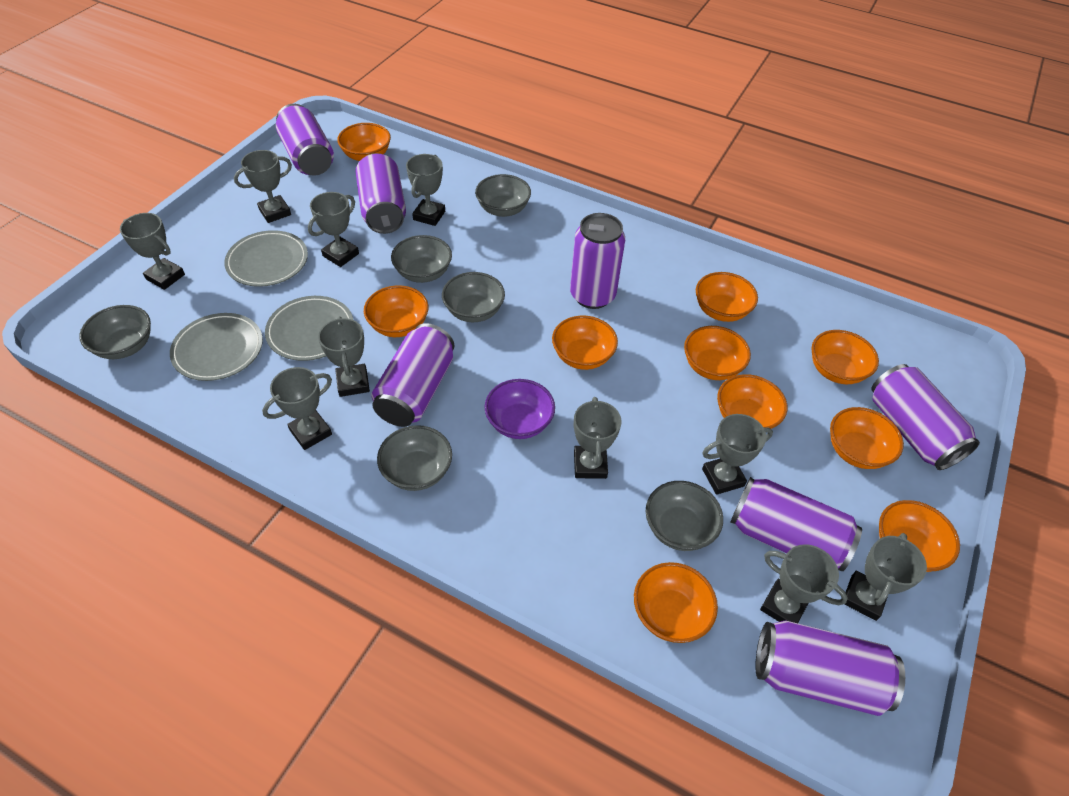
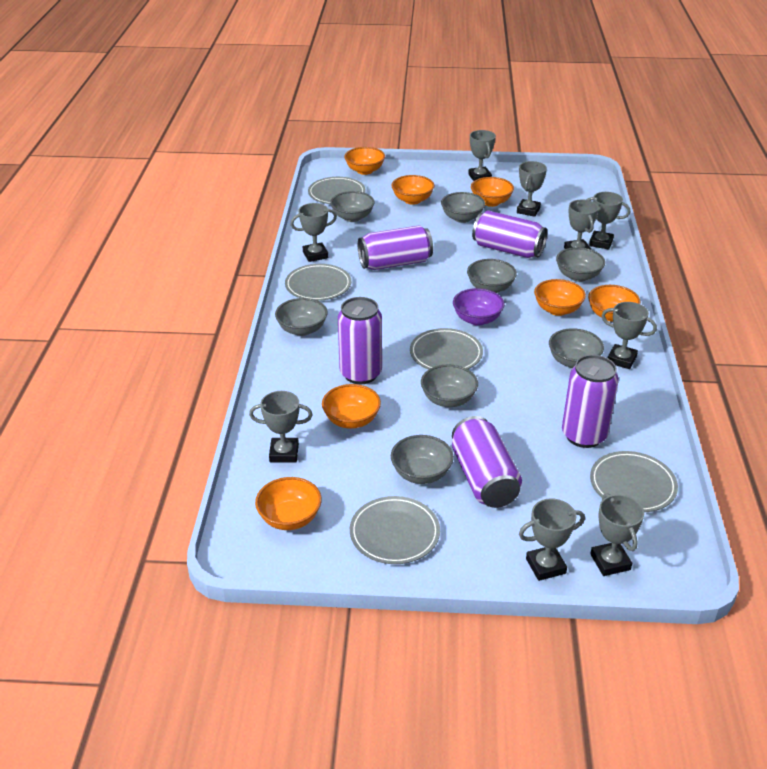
grey bowl: 6 -> 8
grey plate: 3 -> 5
grey trophy: 10 -> 9
orange bowl: 10 -> 7
purple can: 7 -> 5

